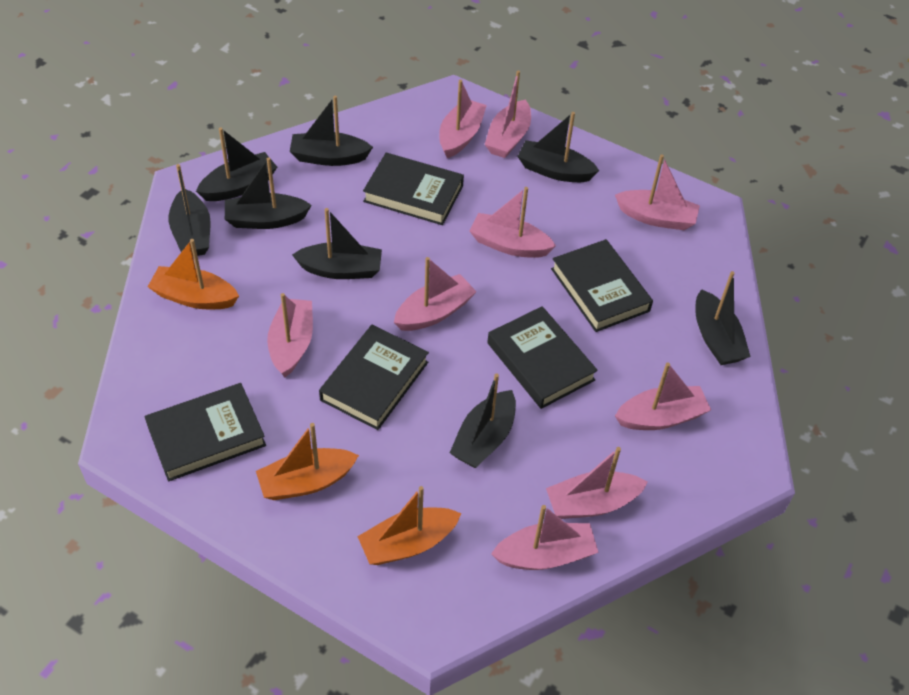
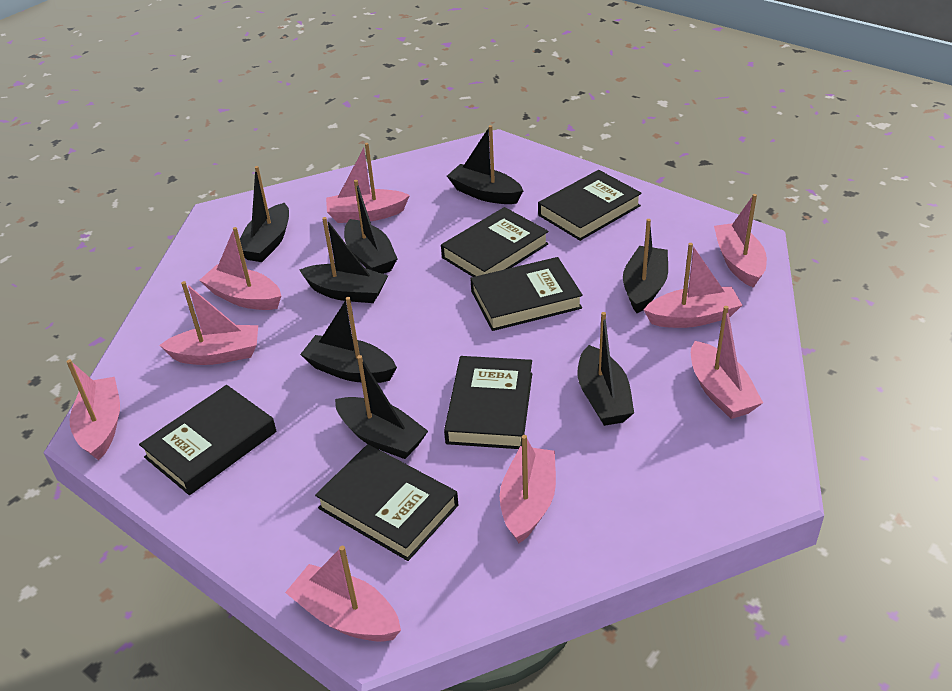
black book: 5 -> 6
orange boat: 3 -> 0

